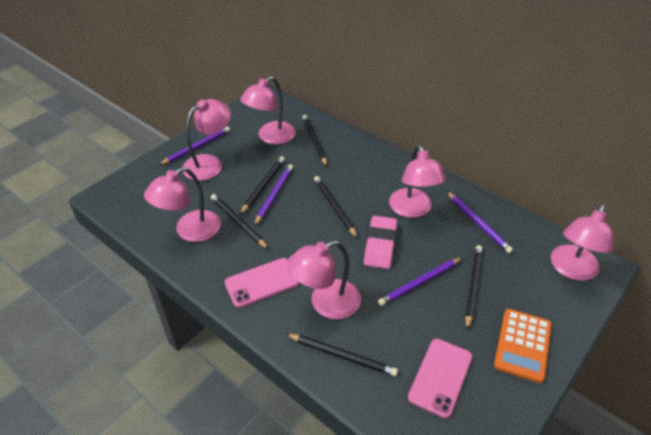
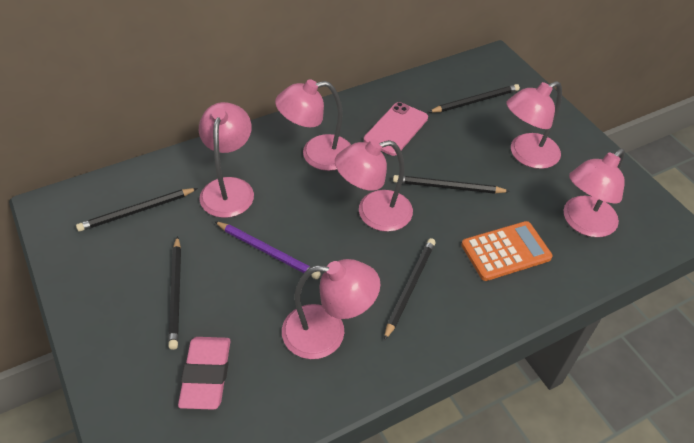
black pencil: 6 -> 5
pink phone: 2 -> 1
purple pencil: 4 -> 1

